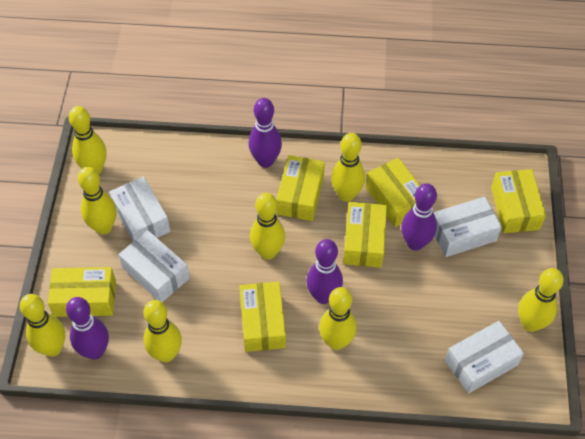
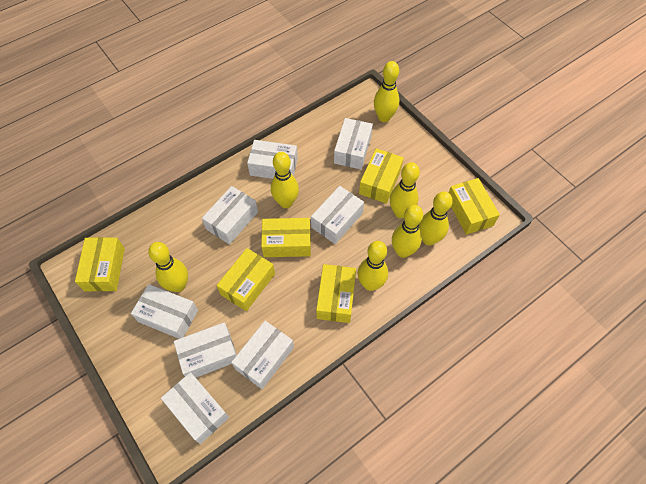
purple bowling pin: 4 -> 0
white box: 4 -> 8
yellow bowling pin: 8 -> 7

